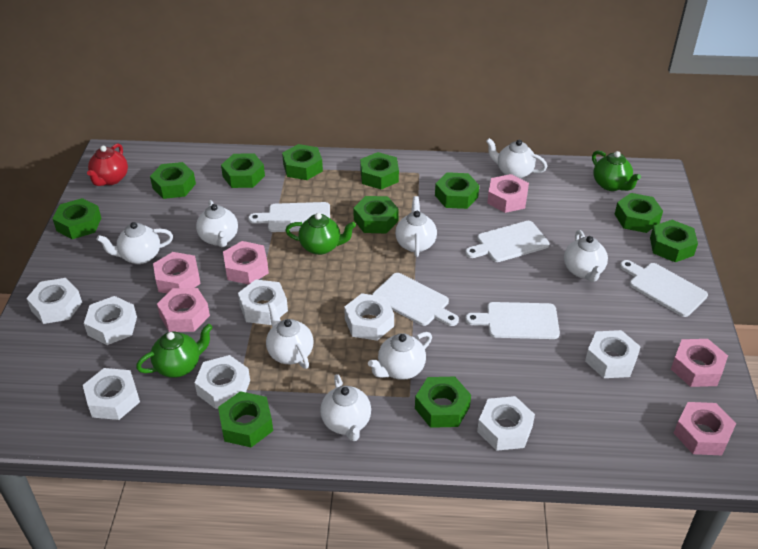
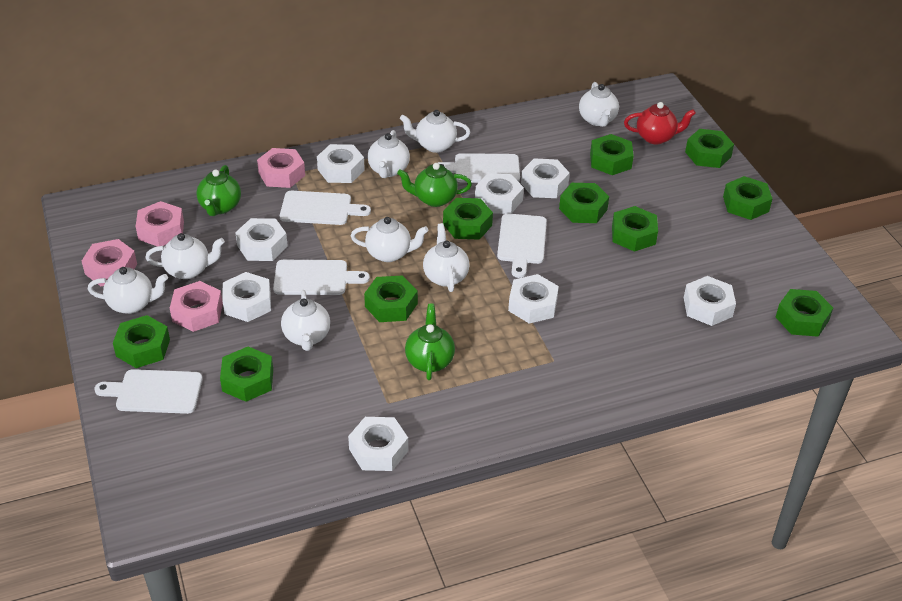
green nut: 11 -> 10
pink nut: 6 -> 4

